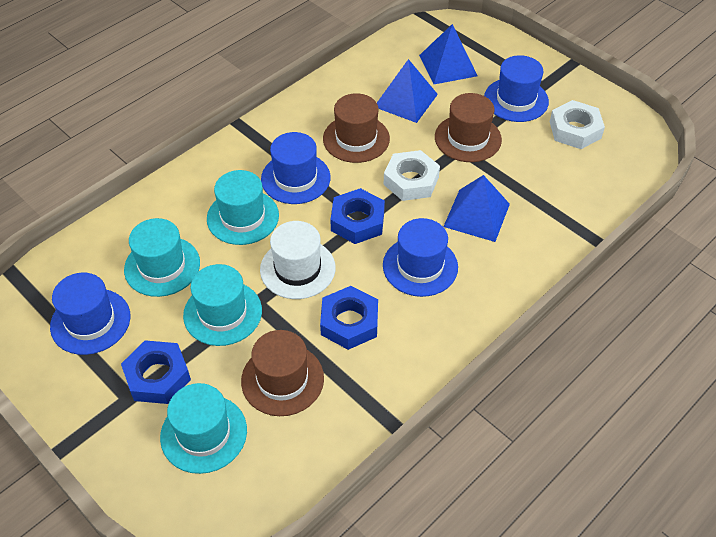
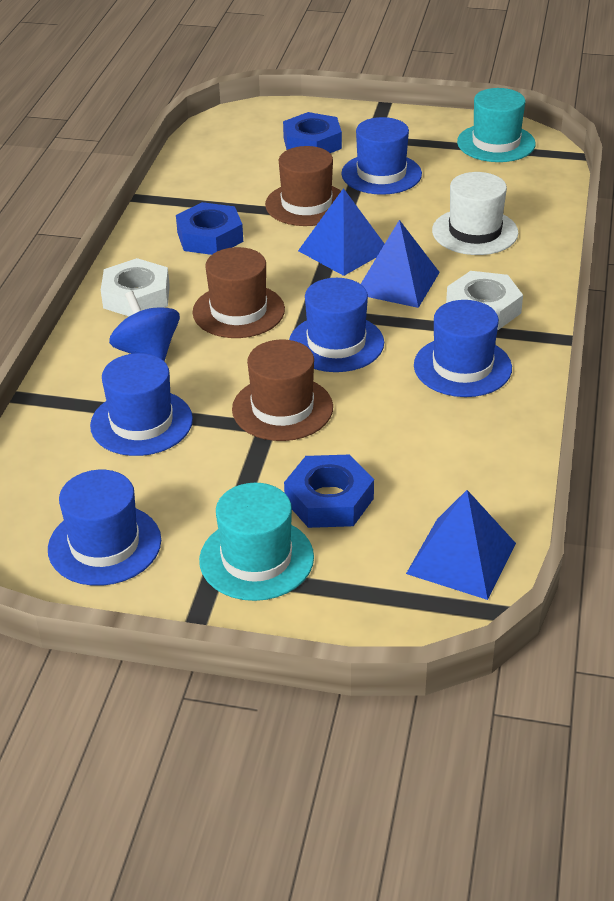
blue hat: 4 -> 5
blue spinning top: 0 -> 1
turquoise hat: 4 -> 2

